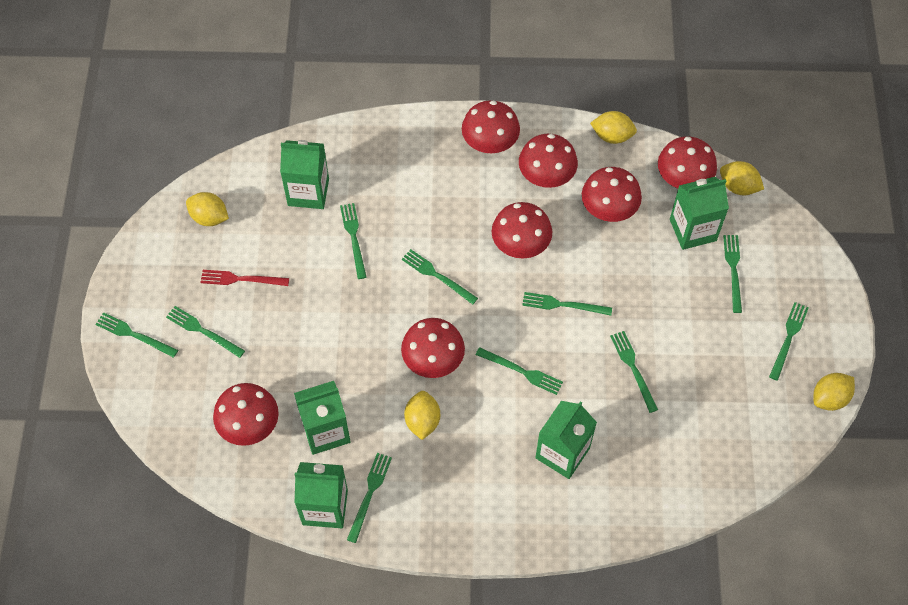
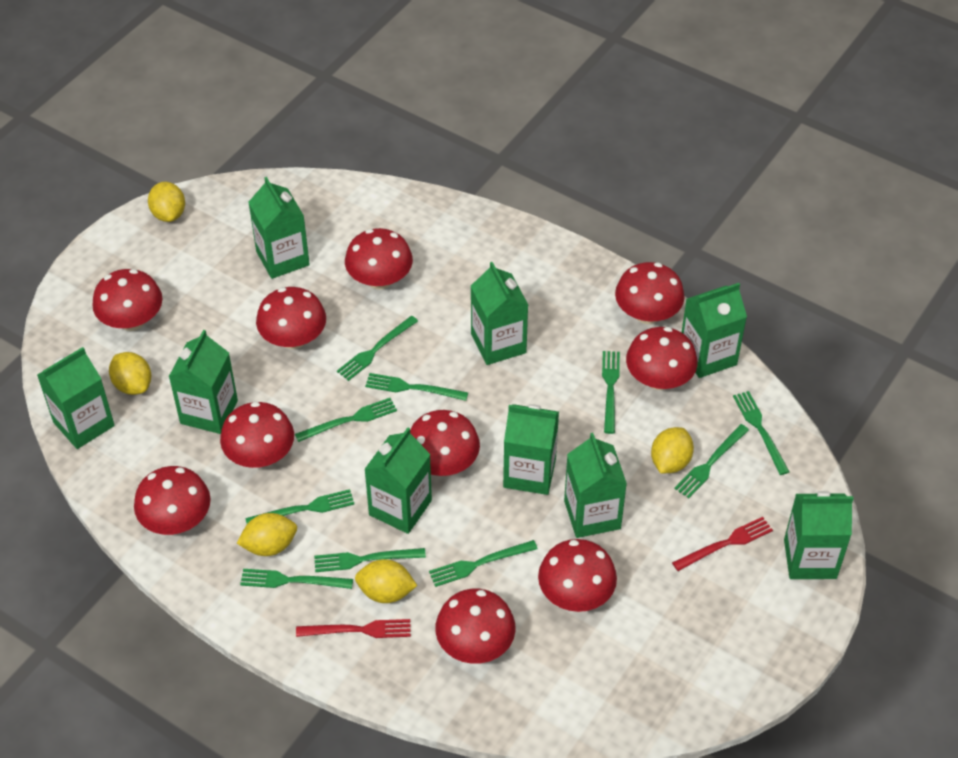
green carton: 5 -> 9
red fork: 1 -> 2
red mushroom: 7 -> 10

